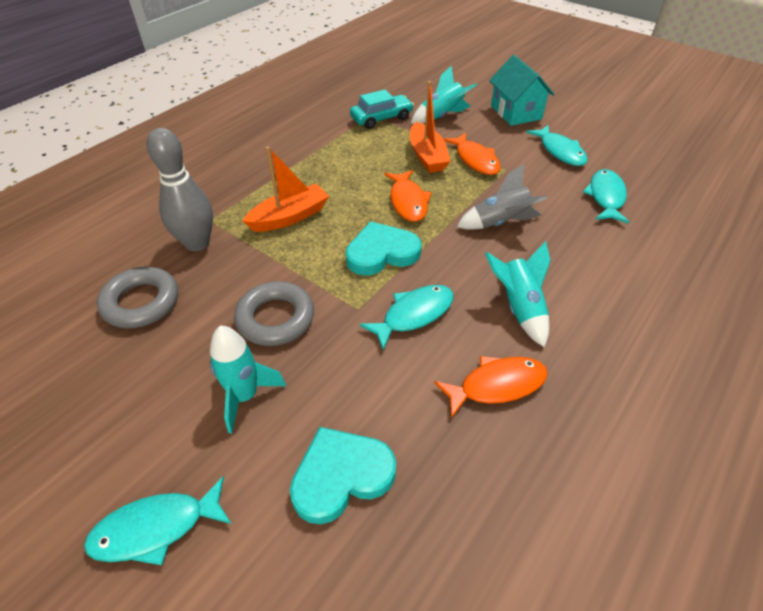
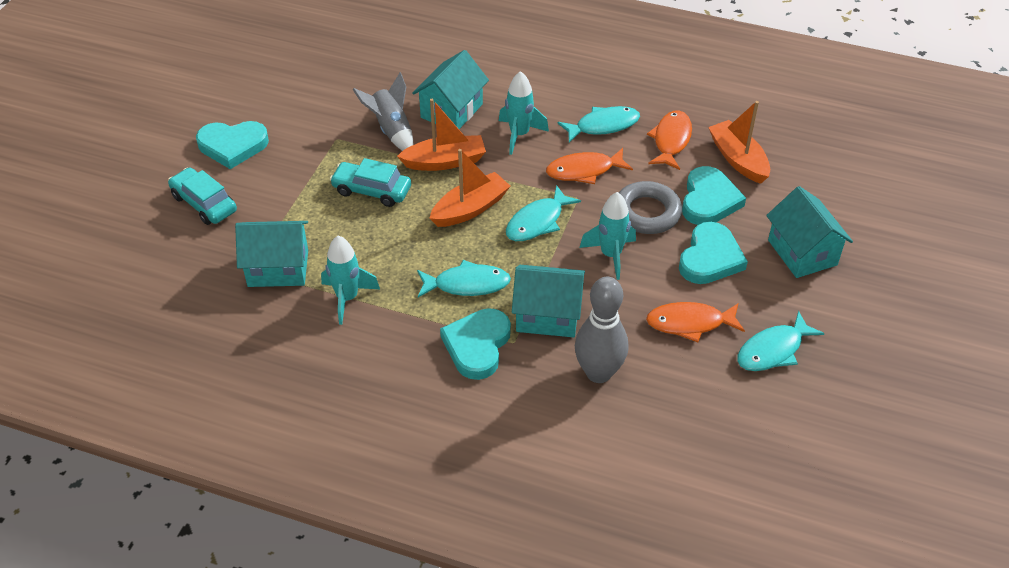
grey ring: 2 -> 1
orange boat: 2 -> 3
turquoise car: 1 -> 2
turquoise heart: 2 -> 4
turquoise house: 1 -> 4

